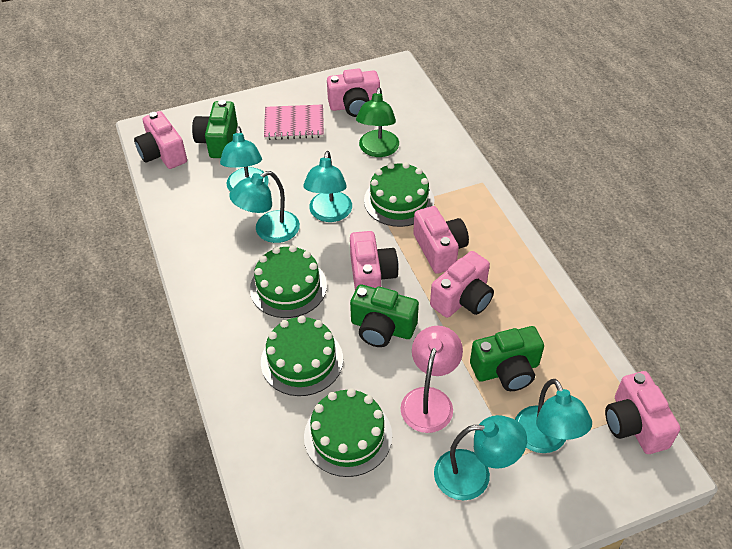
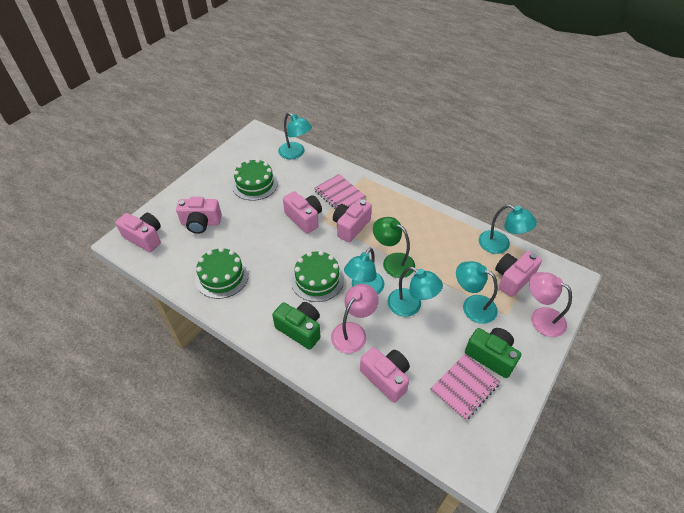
green cake: 4 -> 3
green camera: 3 -> 2
pink lamp: 1 -> 2
pink notebook: 1 -> 2

